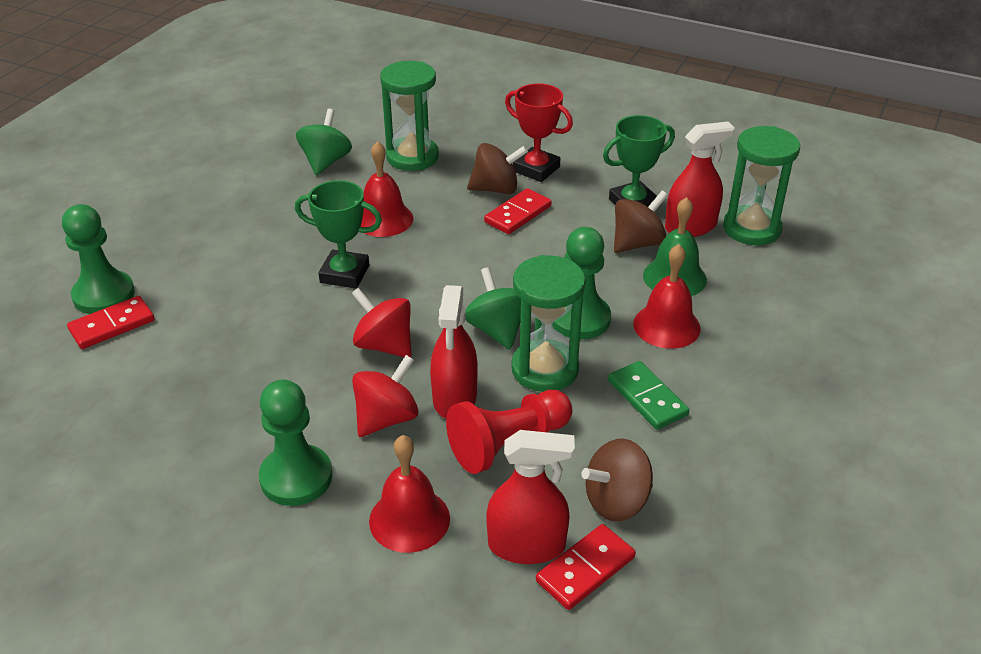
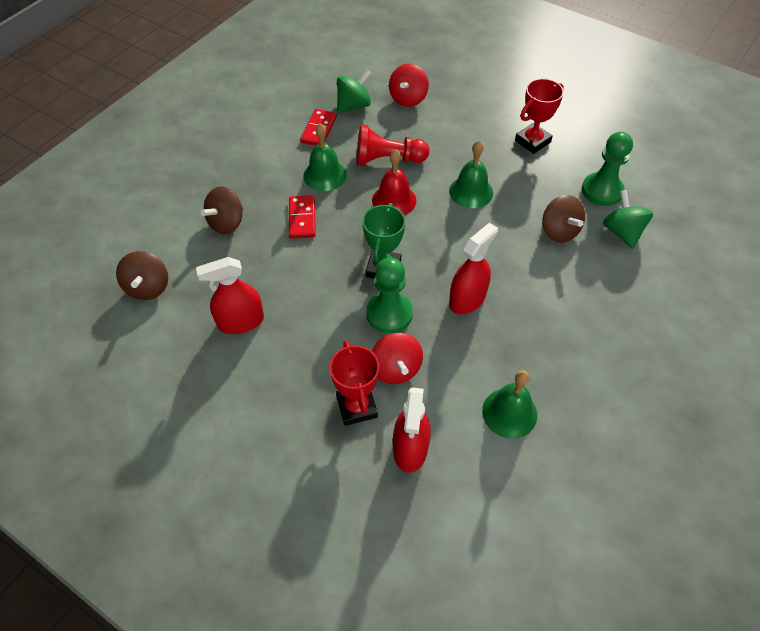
green bell: 1 -> 3
green domino: 1 -> 0
green hourglass: 3 -> 0
green pawn: 3 -> 2
green trophy: 2 -> 1
red bell: 3 -> 1
red domino: 3 -> 2
red trophy: 1 -> 2

